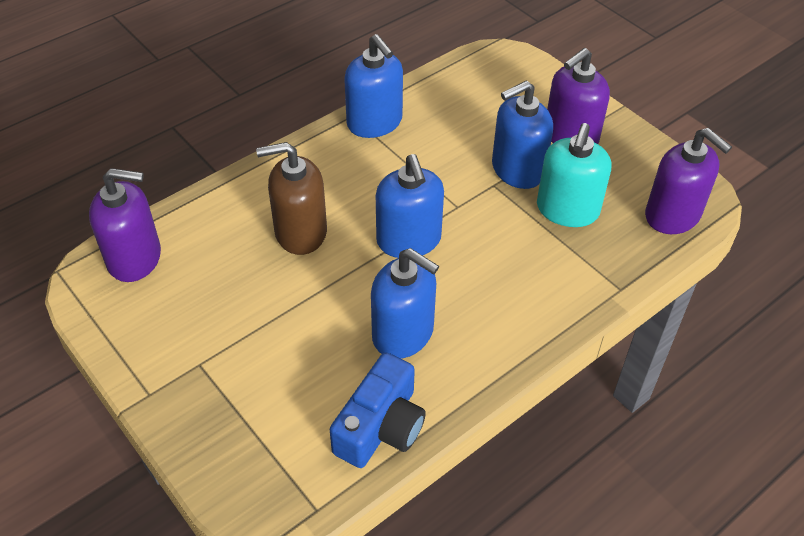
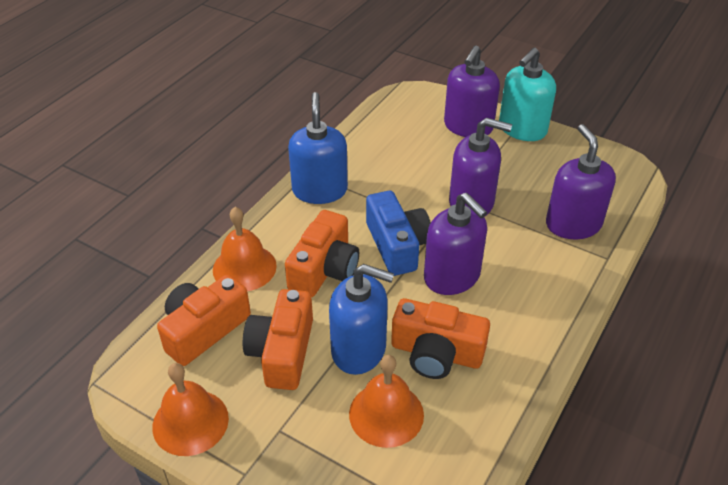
blue soap dispenser: 4 -> 2
brown soap dispenser: 1 -> 0
orange bell: 0 -> 3
orange camera: 0 -> 4
purple soap dispenser: 3 -> 4

